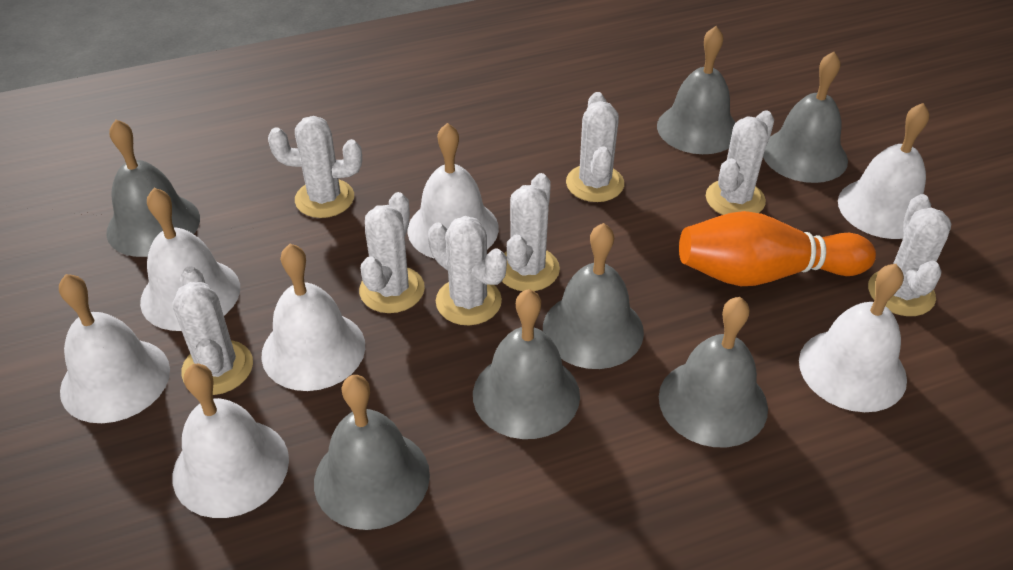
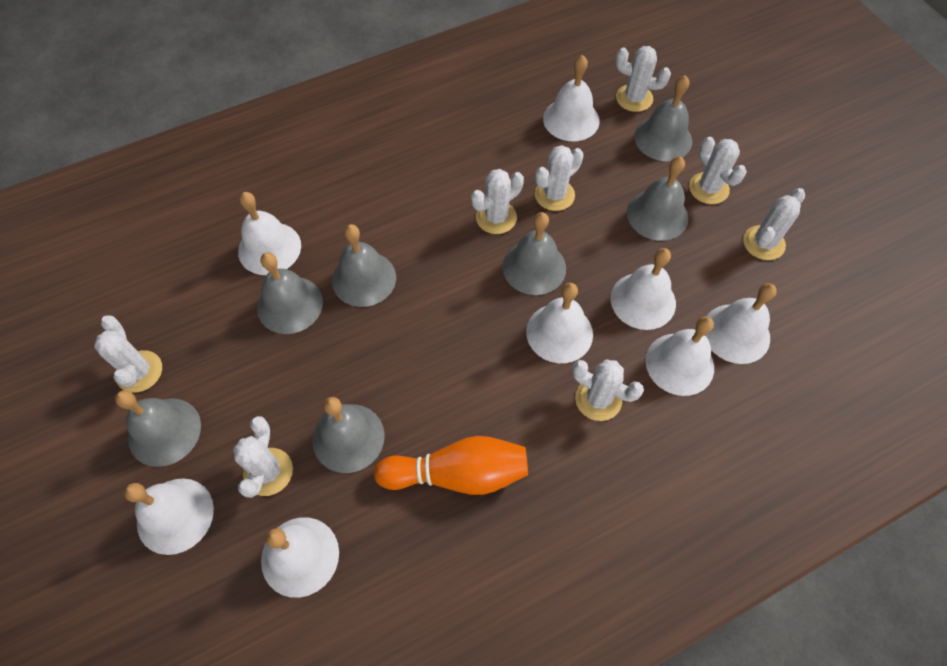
white bell: 7 -> 8

